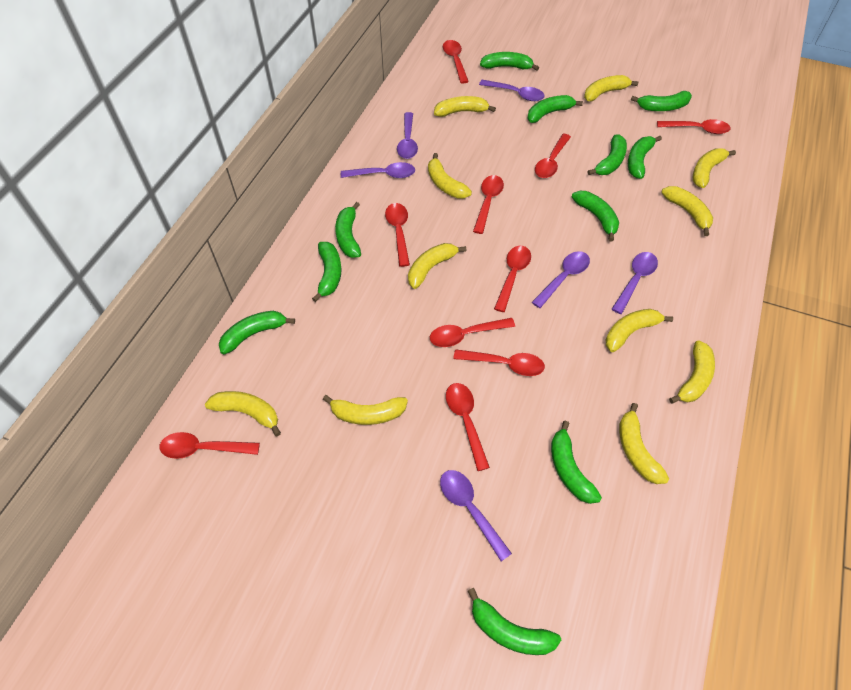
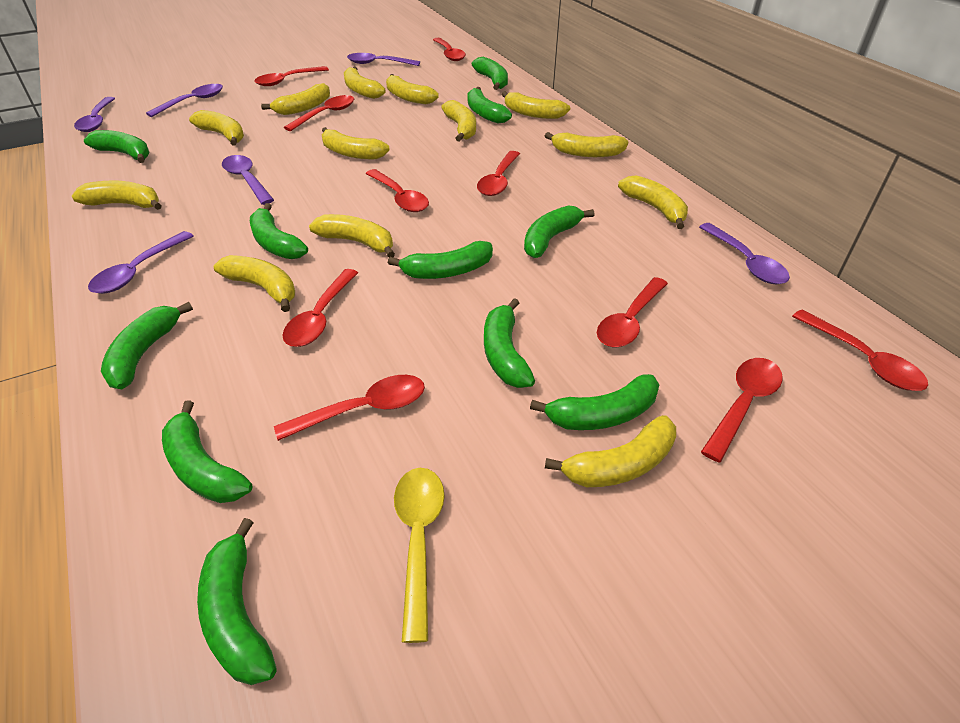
yellow banana: 11 -> 13
yellow spoon: 0 -> 1

